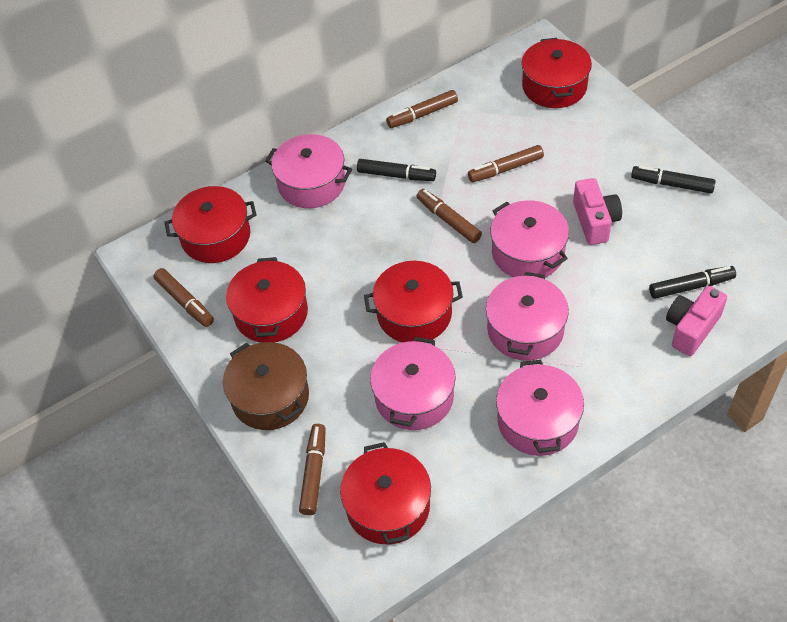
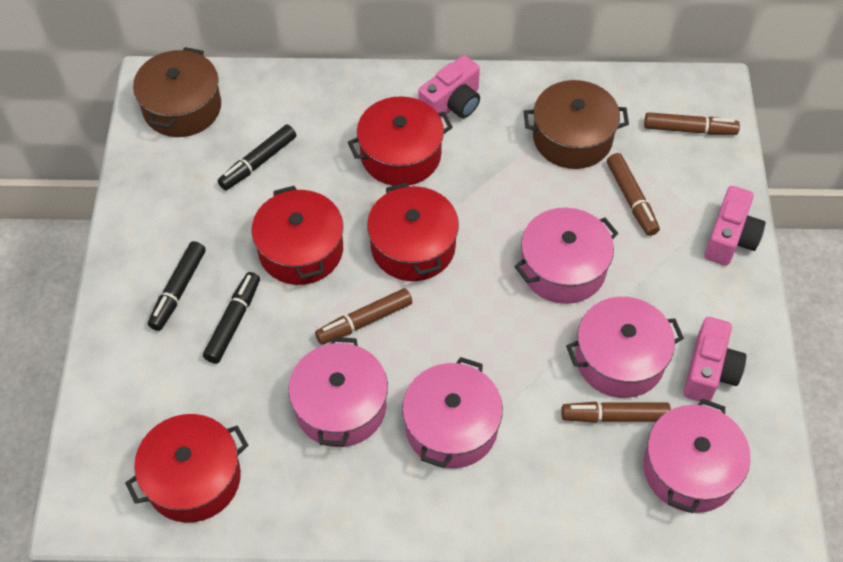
brown marker: 5 -> 4
brown pot: 1 -> 2
pink camera: 2 -> 3
red pot: 5 -> 4

